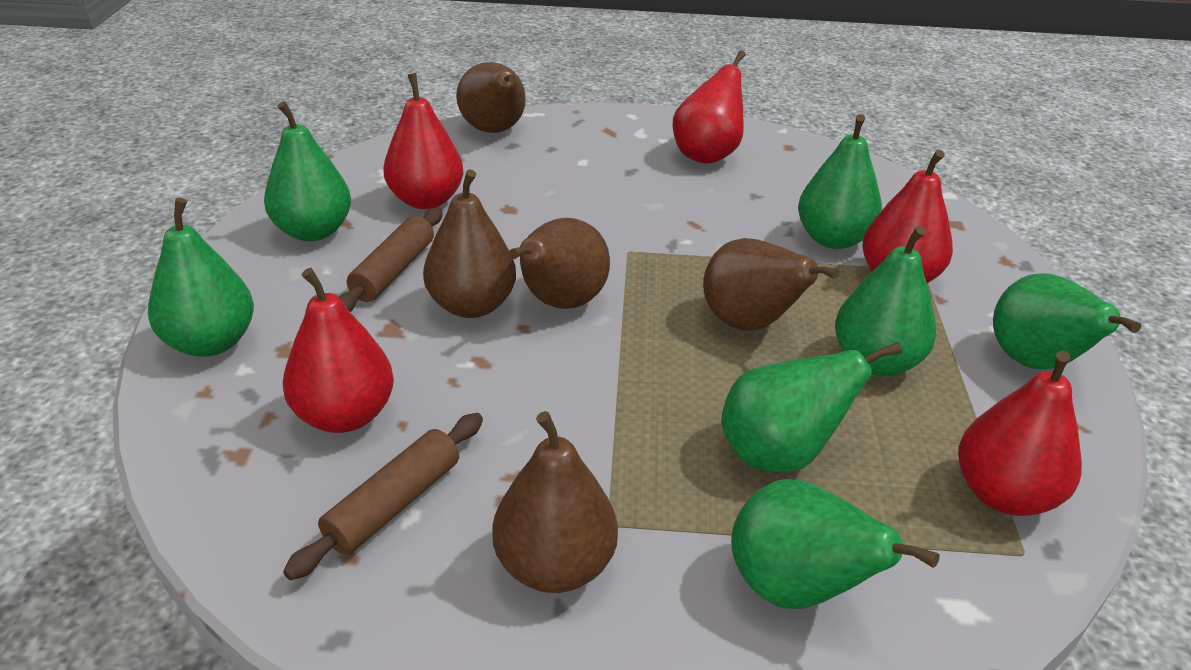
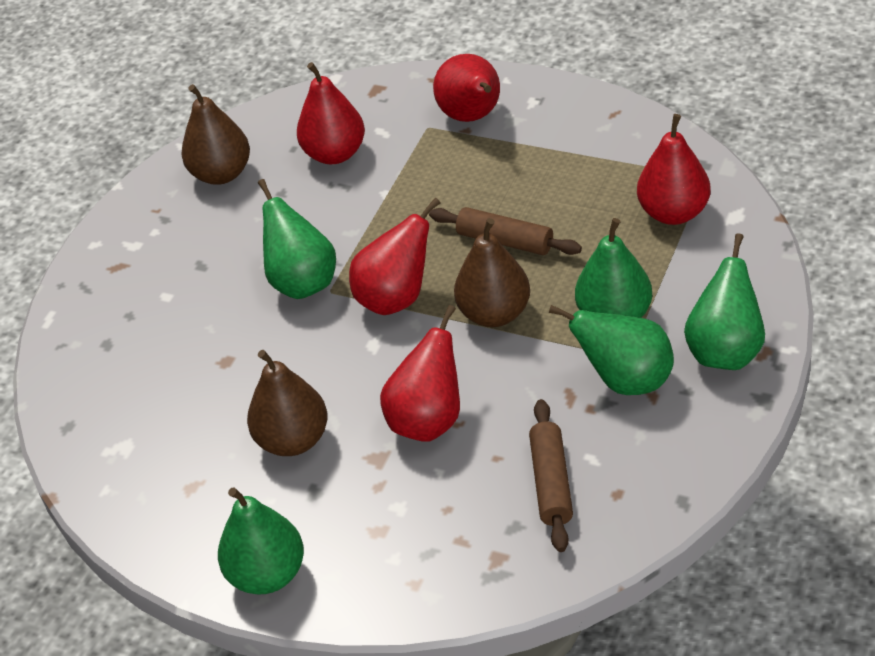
brown pear: 5 -> 3
green pear: 7 -> 5

